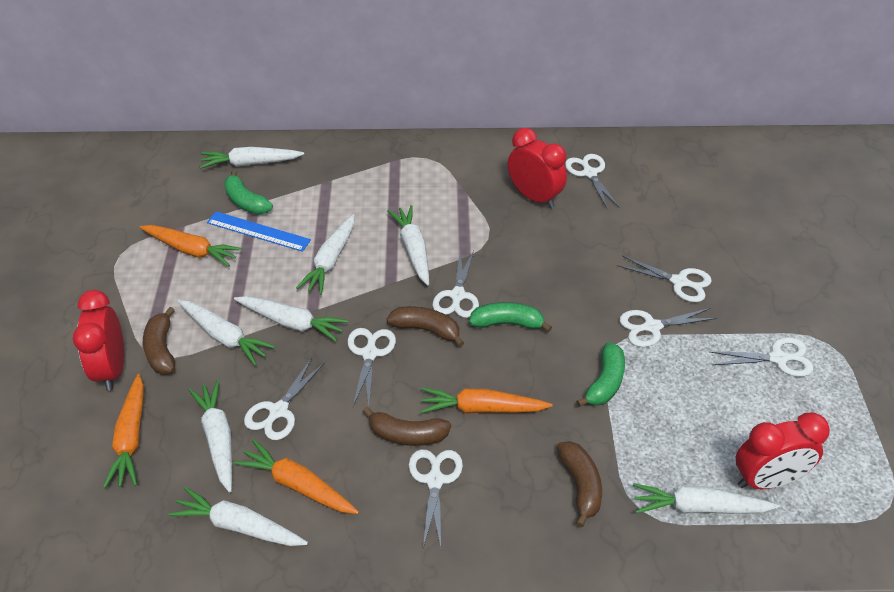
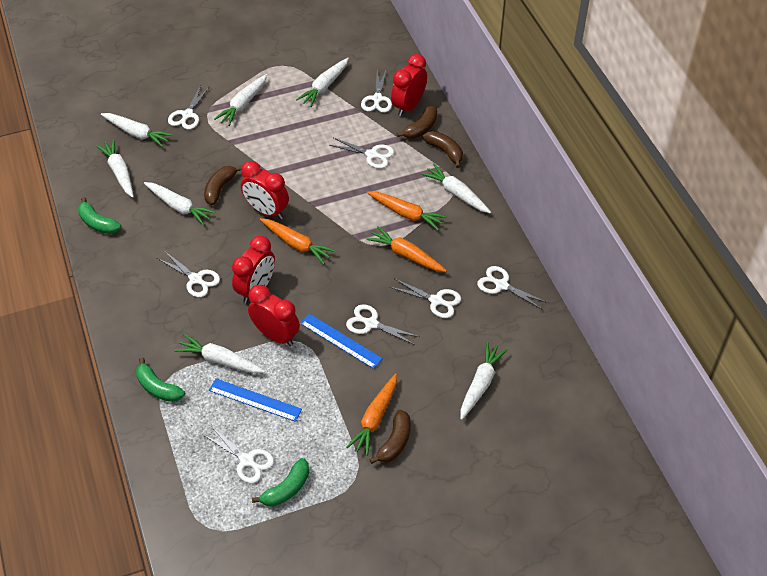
blue ruler: 1 -> 2
red clock: 3 -> 4

